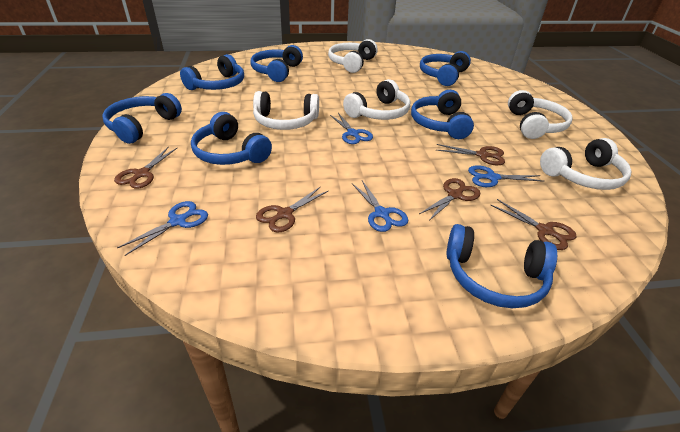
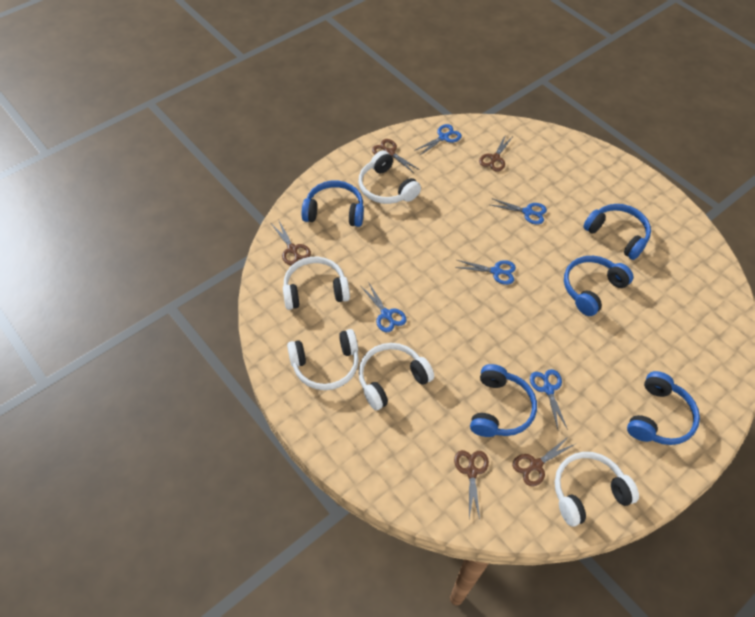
blue headphones: 7 -> 5
blue scissors: 4 -> 5

